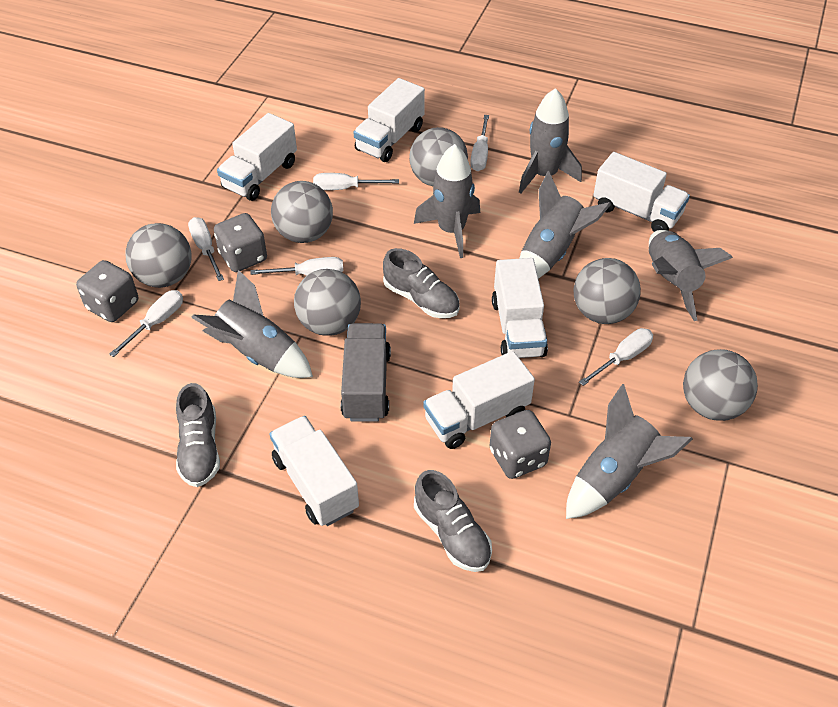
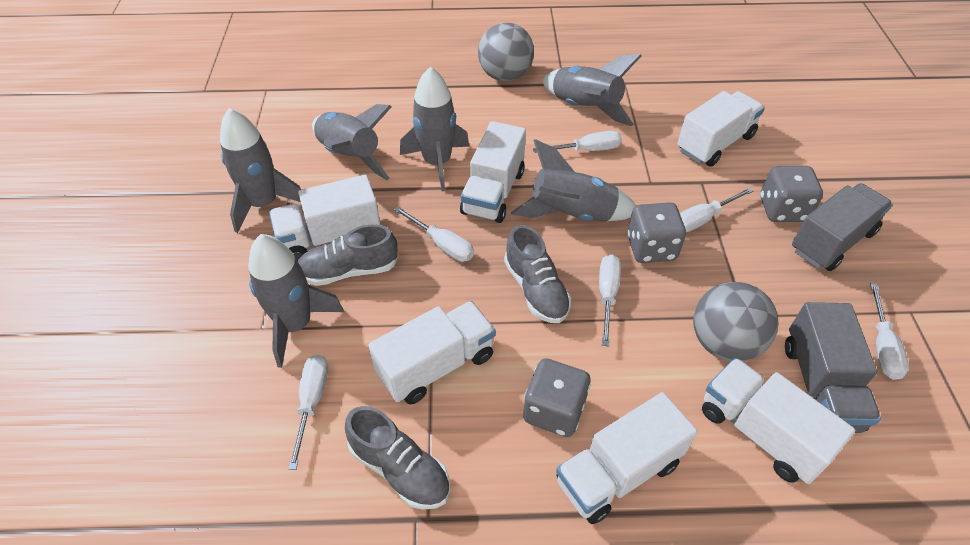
grey ball: 6 -> 2
grey truck: 1 -> 2

